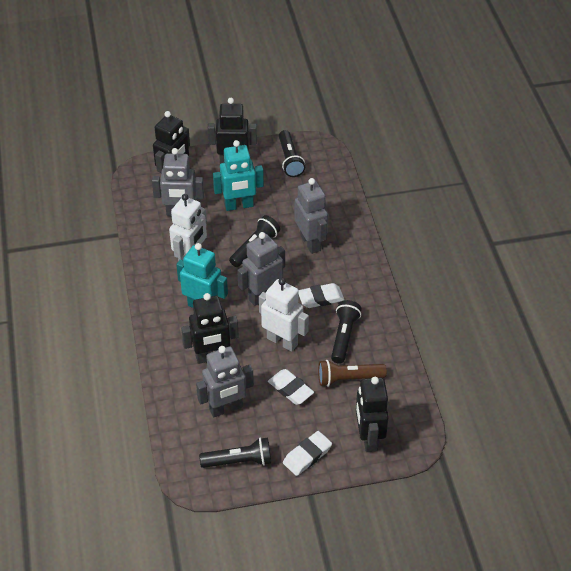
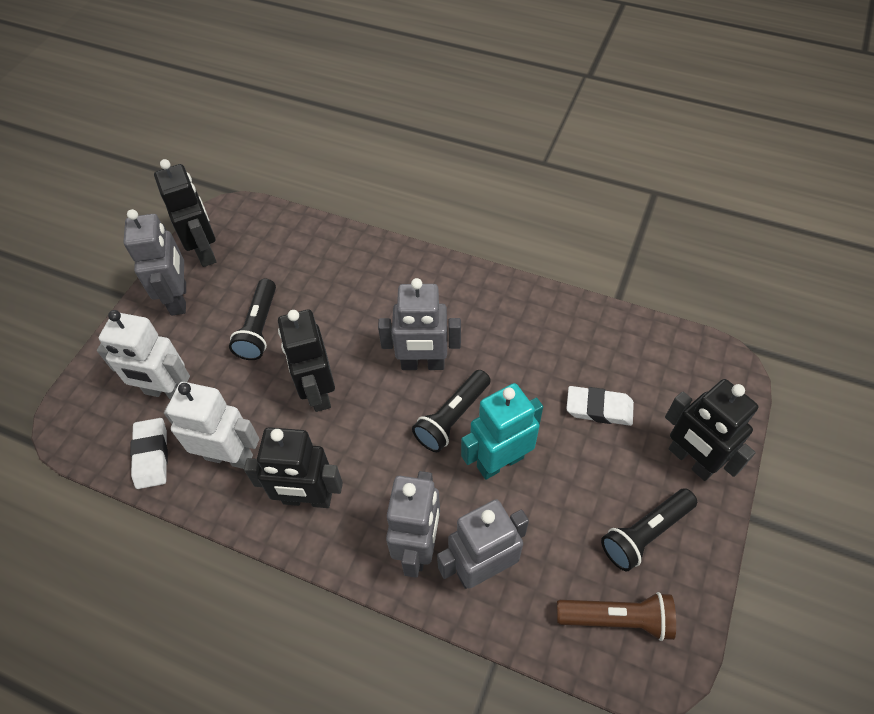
black flashlight: 4 -> 3
turquoise robot: 2 -> 1
white eraser: 3 -> 2

